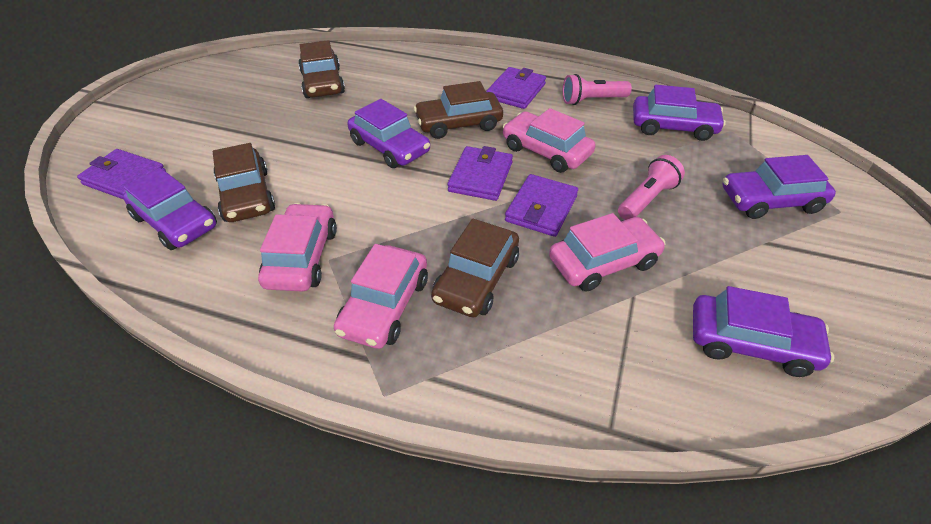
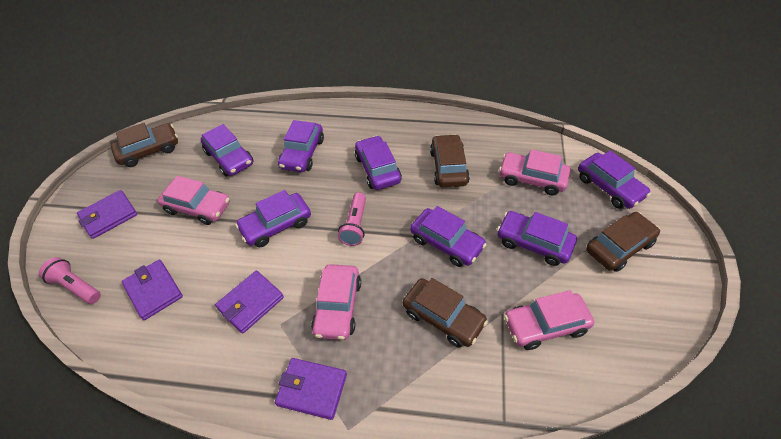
purple car: 5 -> 7

